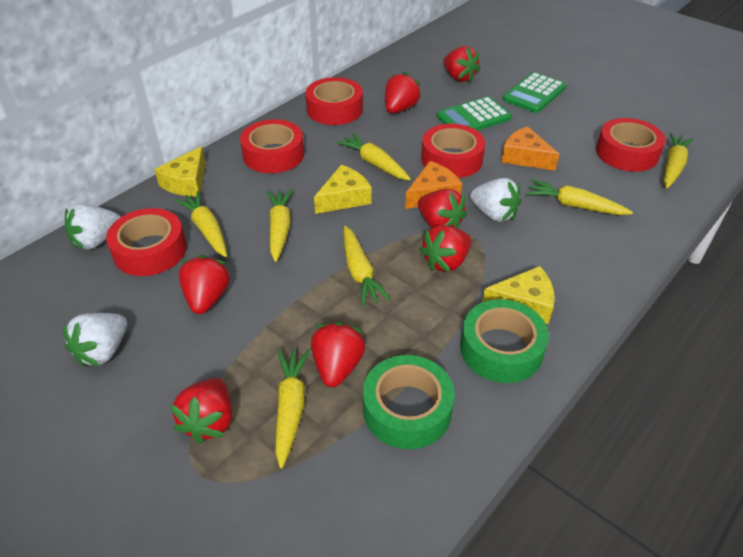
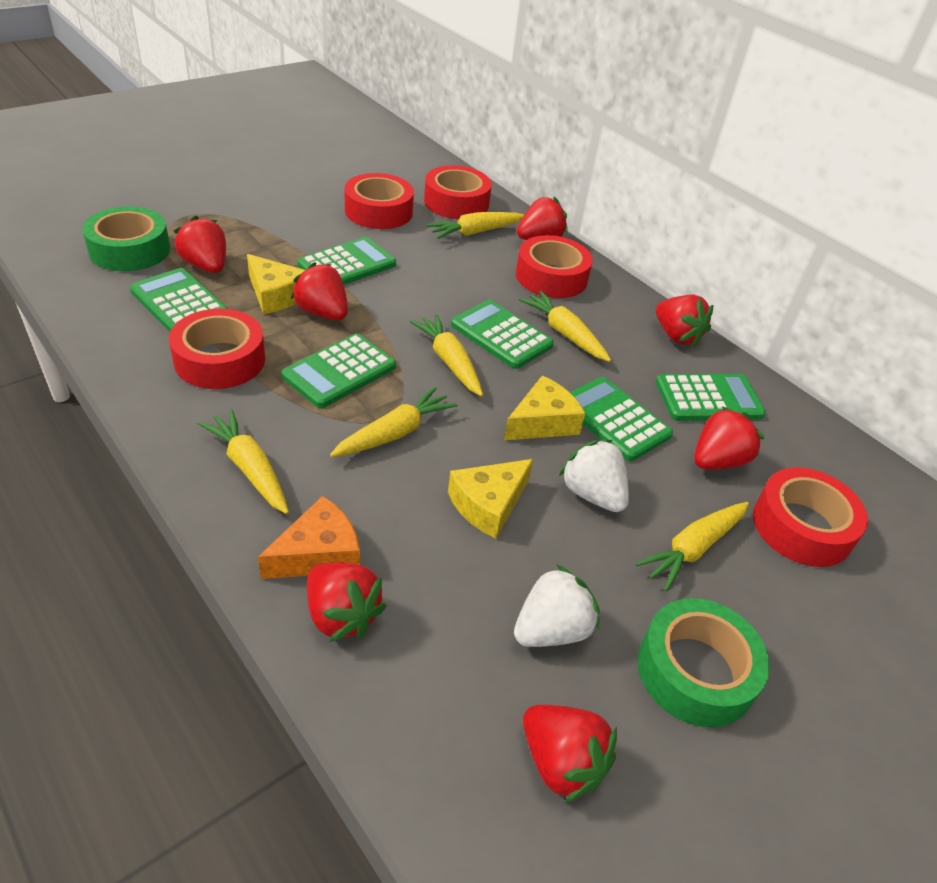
green calculator: 2 -> 6
orange cheese: 2 -> 1
white strawberry: 3 -> 2
yellow carrot: 7 -> 6

